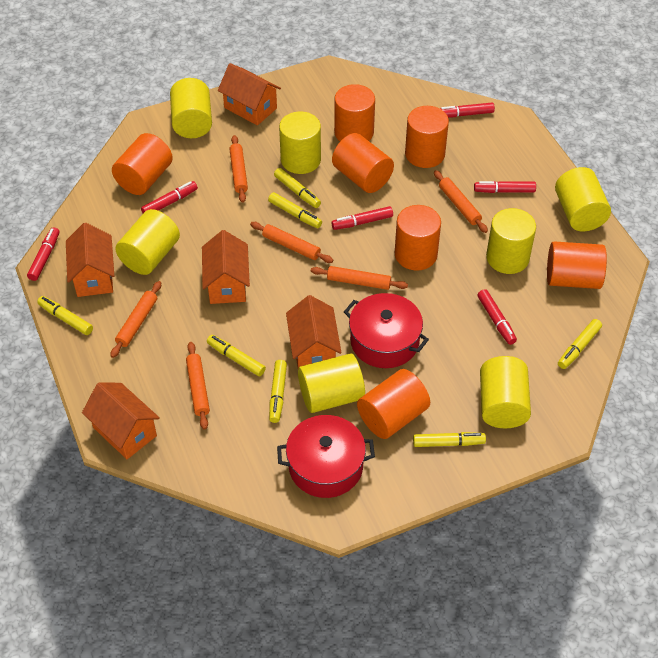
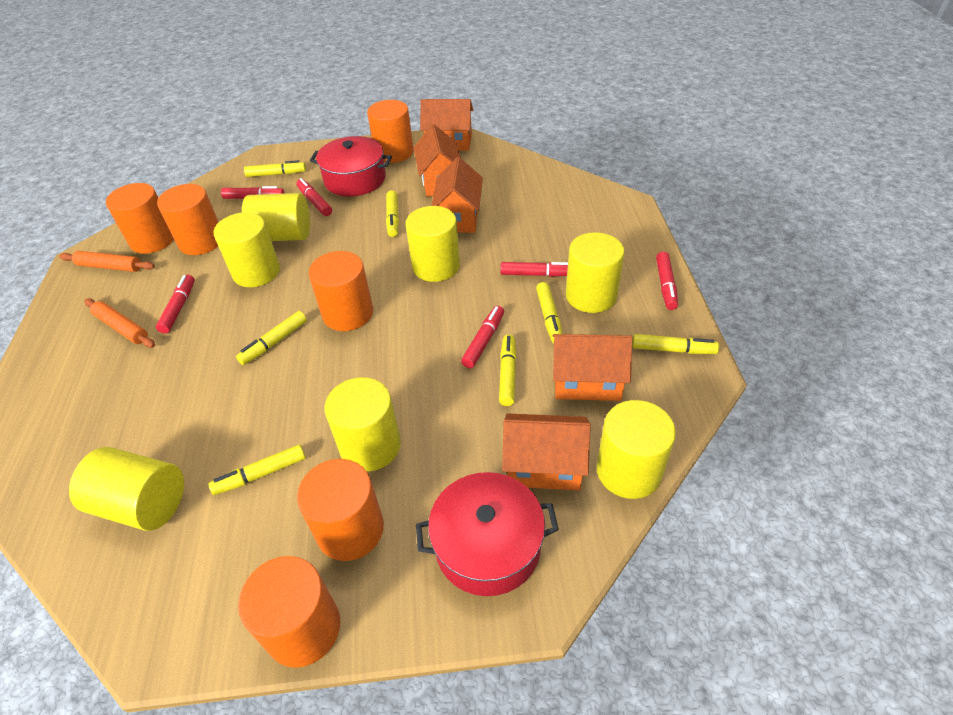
orange cylinder: 7 -> 6
orange rolling pin: 6 -> 2

